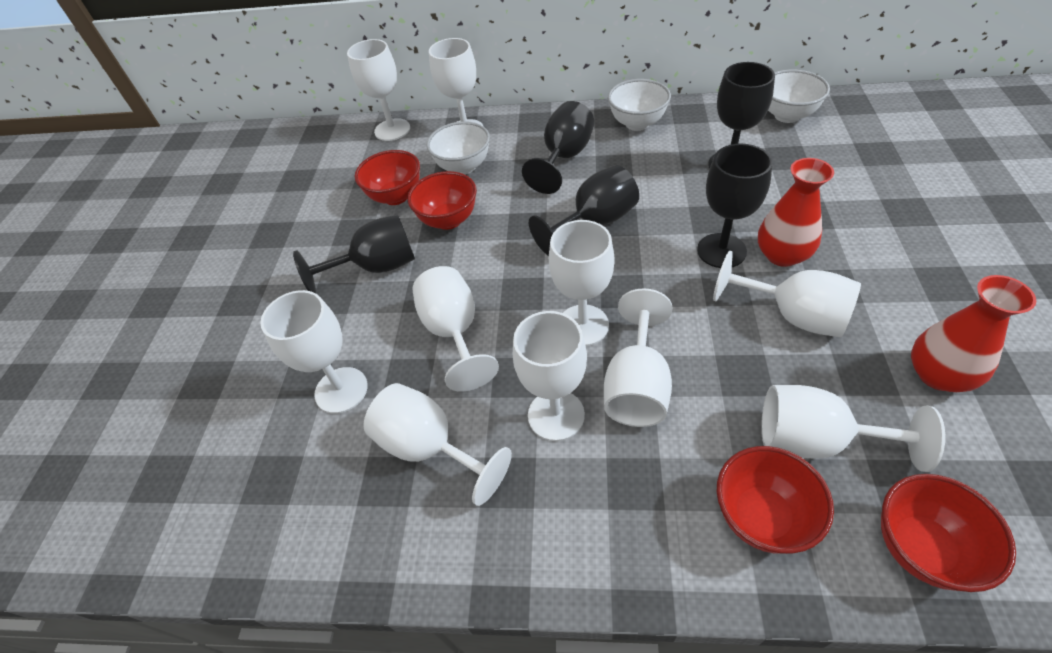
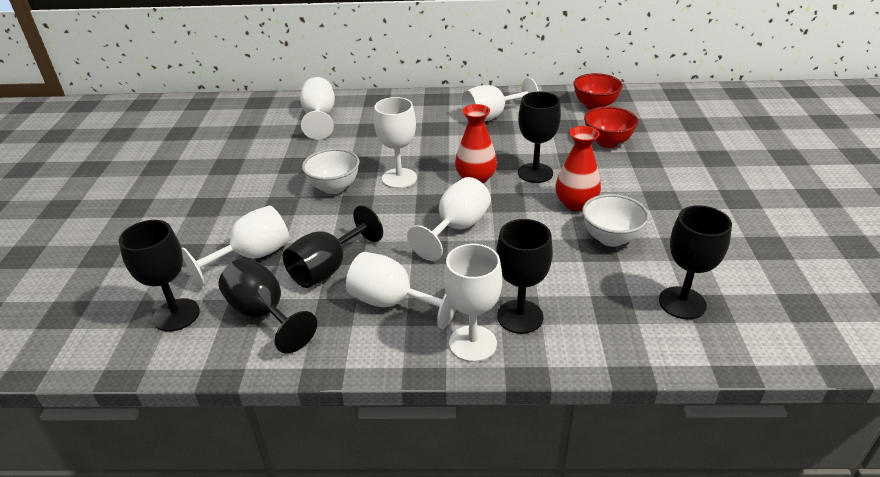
black goblet: 5 -> 6
red bowl: 4 -> 2
white bowl: 3 -> 2
white goblet: 10 -> 7

